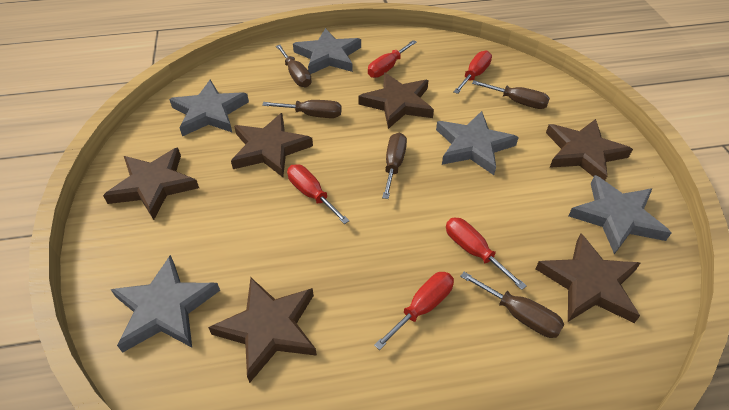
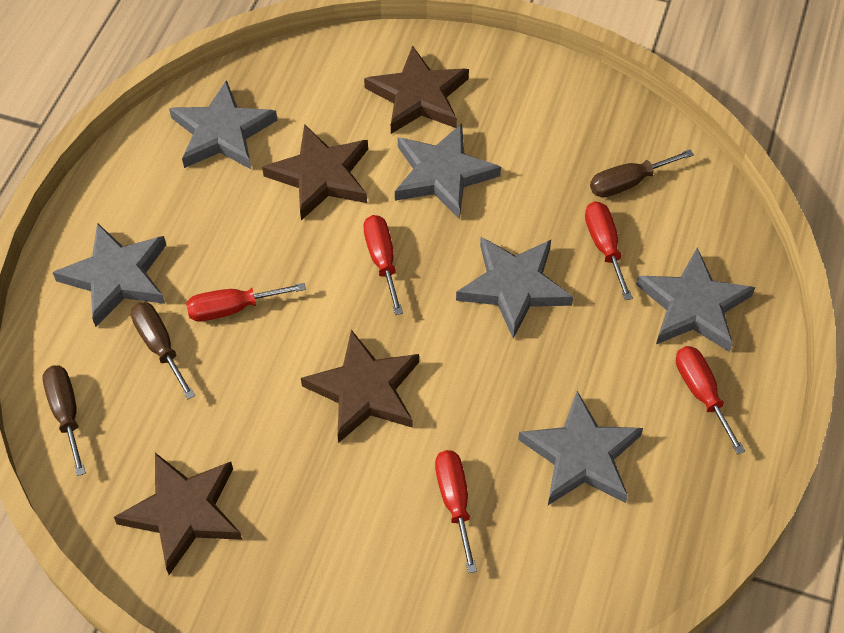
brown screwdriver: 5 -> 3
brown star: 6 -> 4
grey star: 5 -> 6

